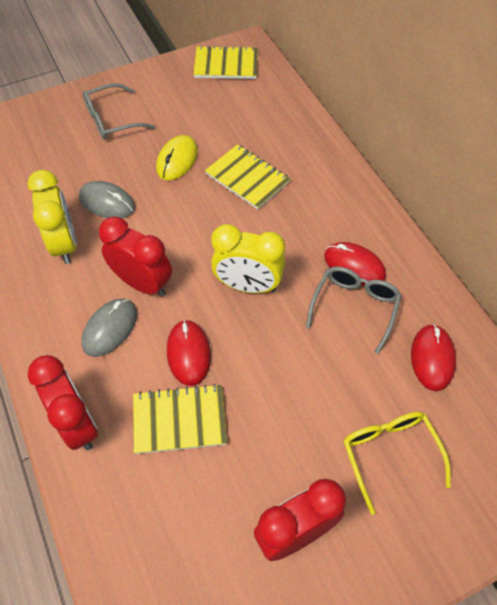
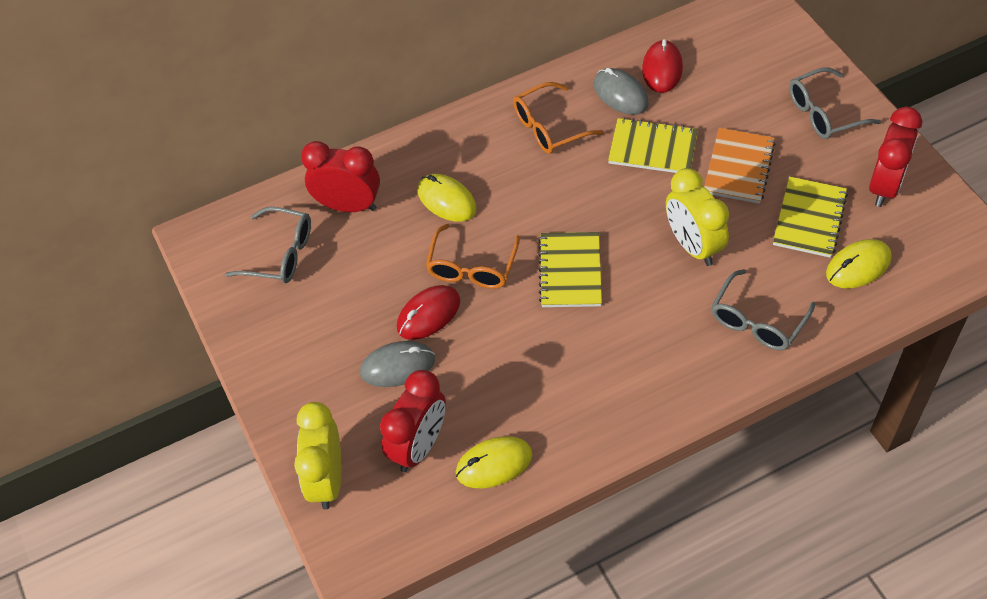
grey glasses: 2 -> 3
orange glasses: 0 -> 2
orange notebook: 0 -> 1
red mouse: 3 -> 2
yellow glasses: 1 -> 0
yellow mouse: 1 -> 3

